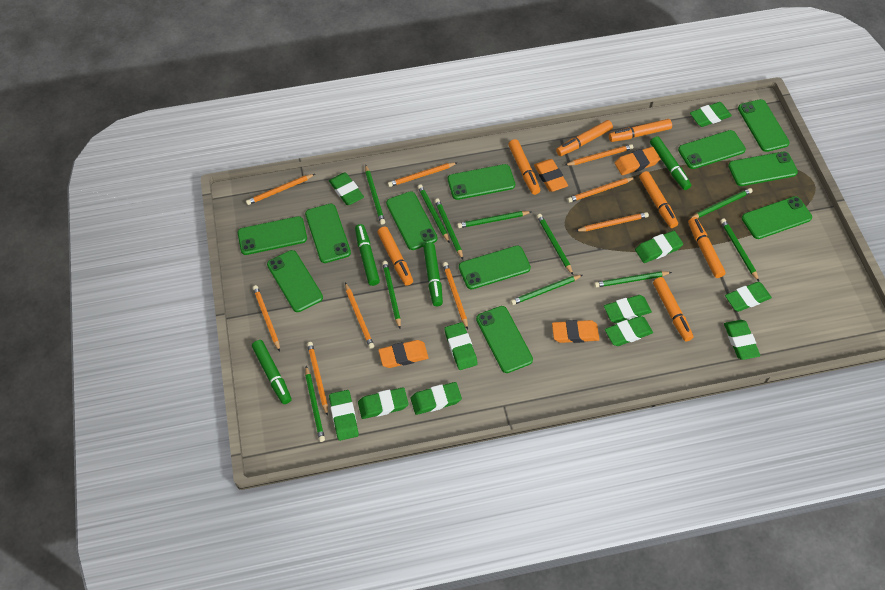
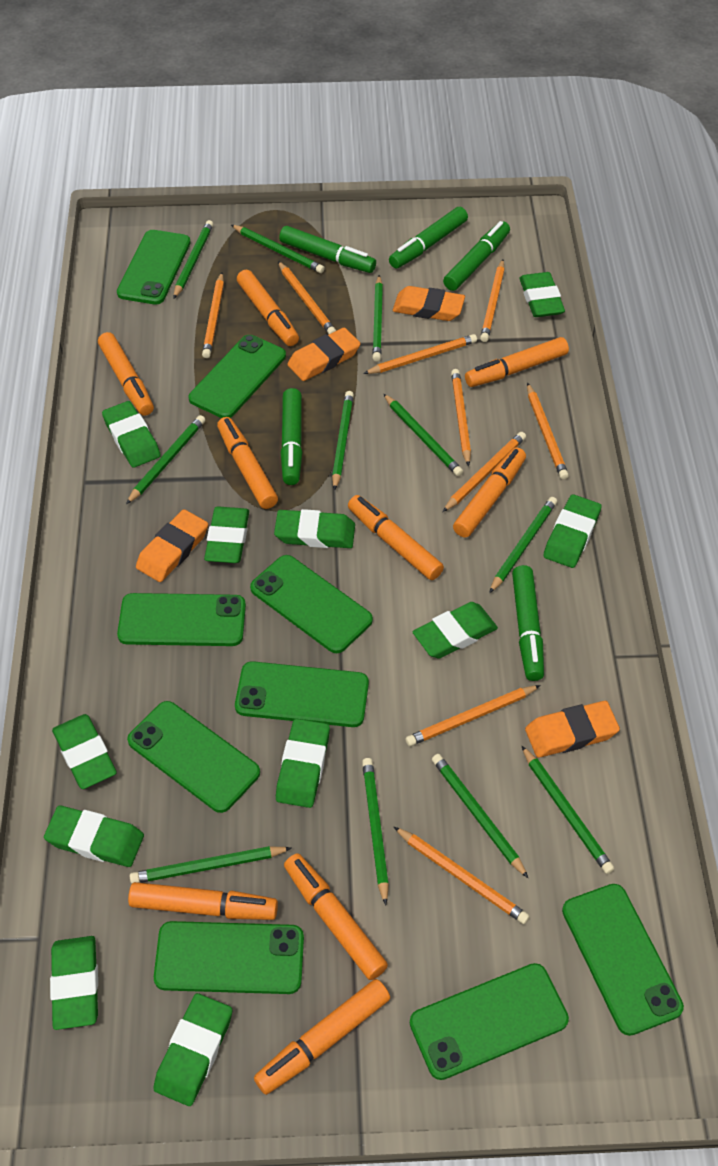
green marker: 4 -> 5
green phone: 11 -> 9
orange marker: 7 -> 9

